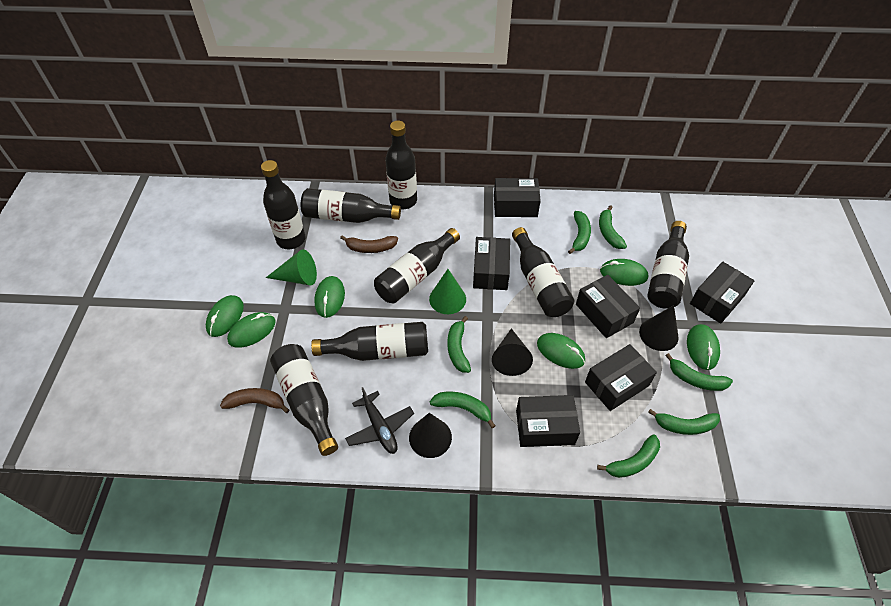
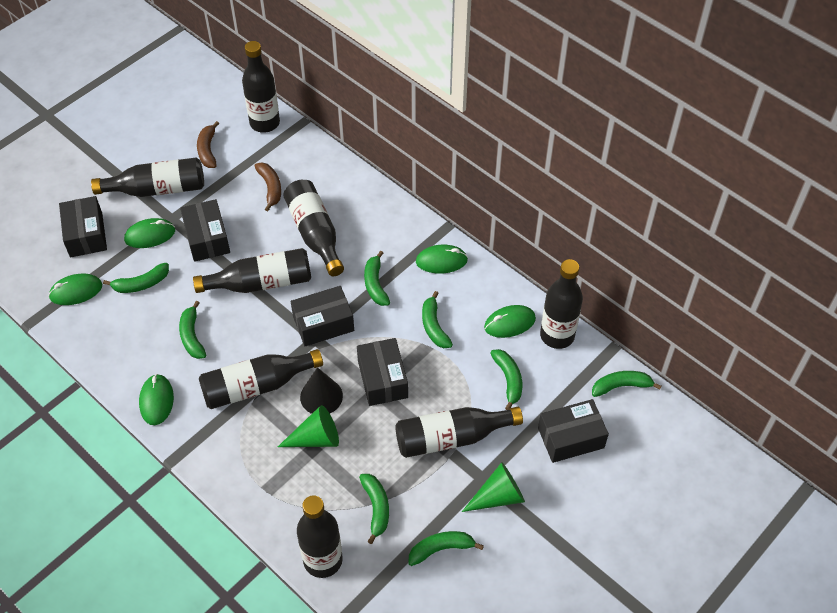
black box: 6 -> 5
black cone: 3 -> 1
black plane: 1 -> 0
green banana: 7 -> 8
green mouse: 6 -> 5

